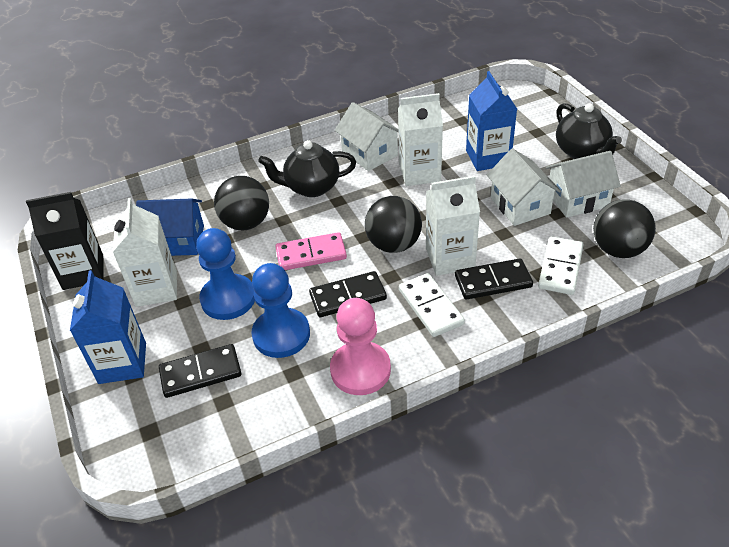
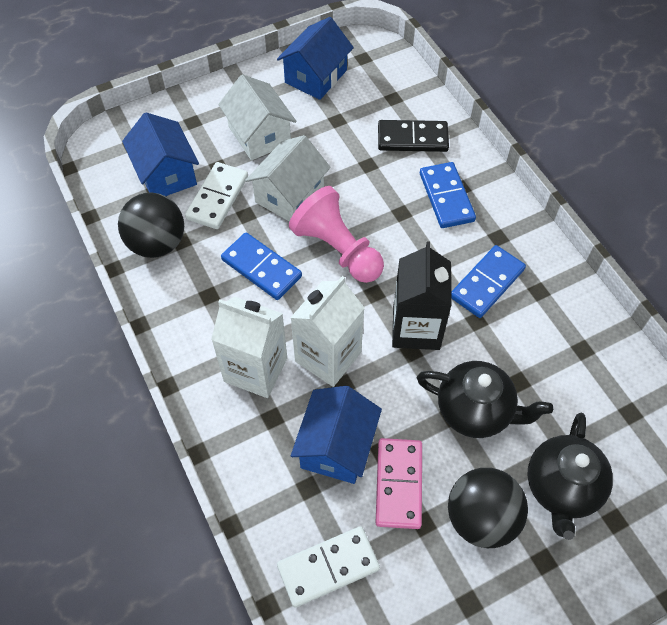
black ball: 3 -> 2
black domino: 3 -> 1
blue carton: 2 -> 0
blue domino: 0 -> 3
blue house: 1 -> 3
blue pawn: 2 -> 0
white carton: 3 -> 2
white house: 3 -> 2

